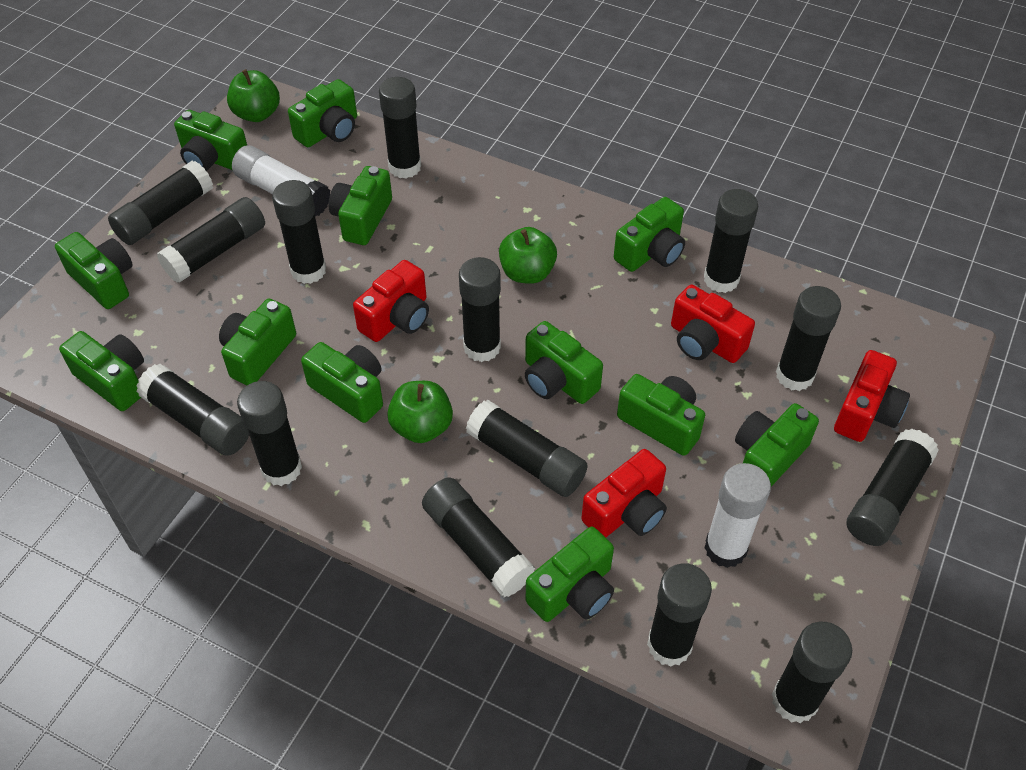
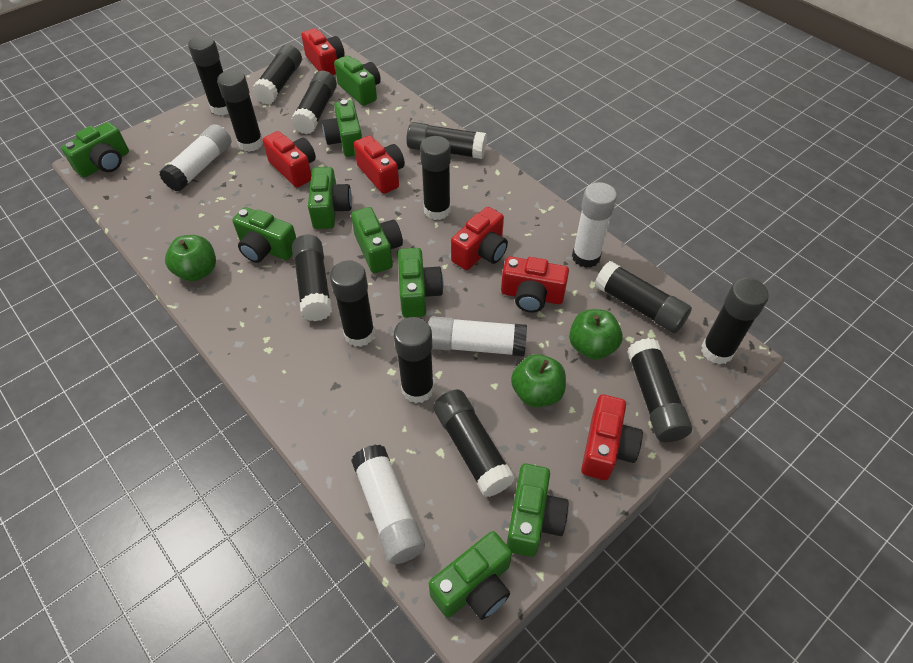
black glue stick: 14 -> 13
green camera: 12 -> 9
red camera: 4 -> 6
white glue stick: 2 -> 4

